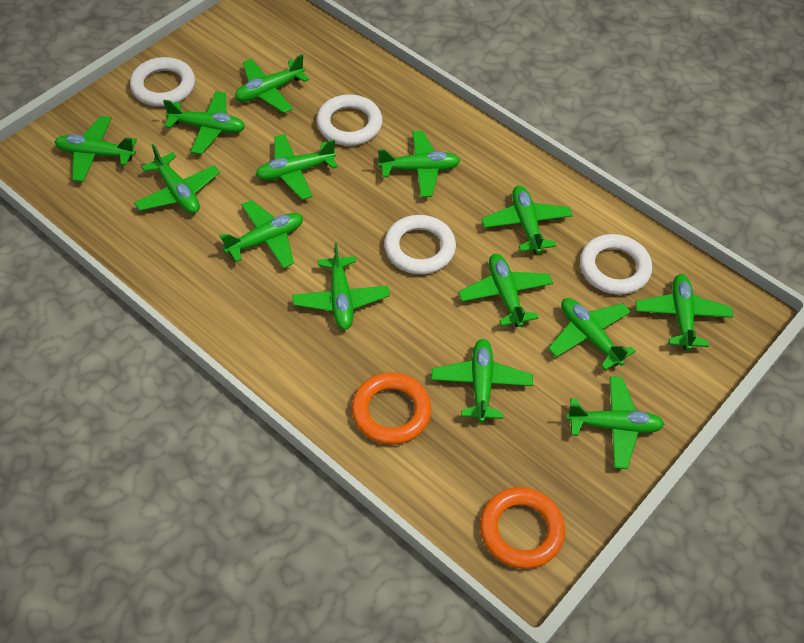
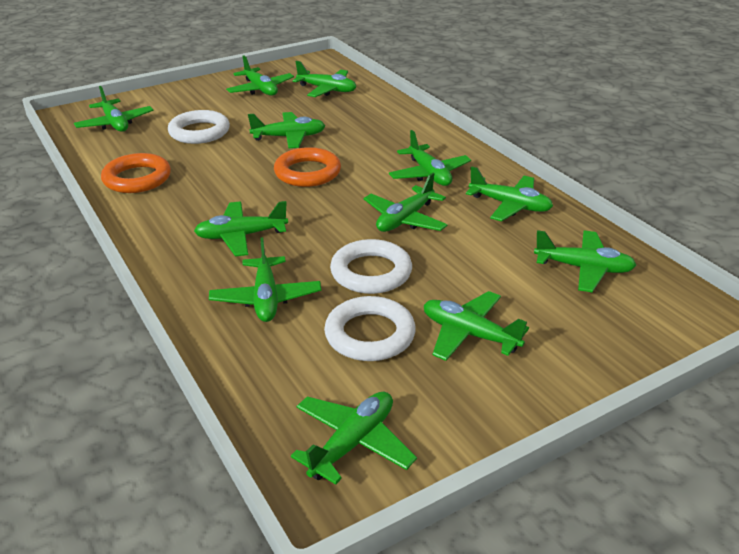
green plane: 14 -> 12
white ring: 4 -> 3

